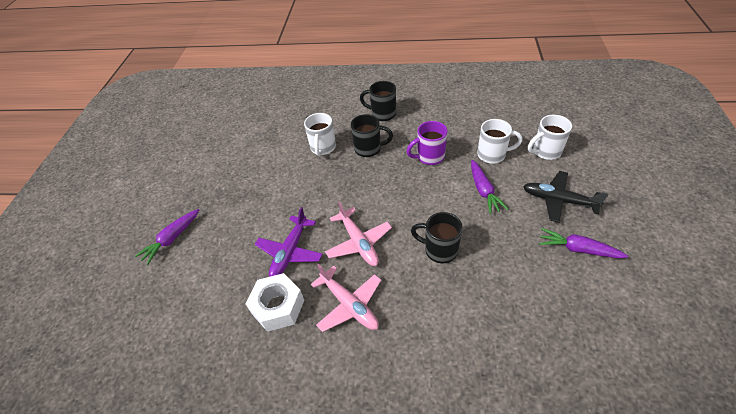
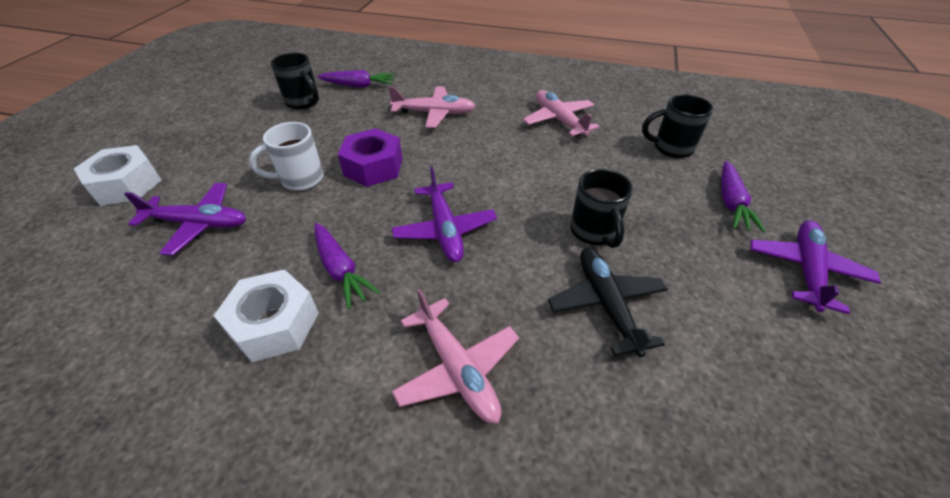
pink plane: 2 -> 3
purple mug: 1 -> 0
purple nut: 0 -> 1
purple plane: 1 -> 3
white mug: 3 -> 1
white nut: 1 -> 2

